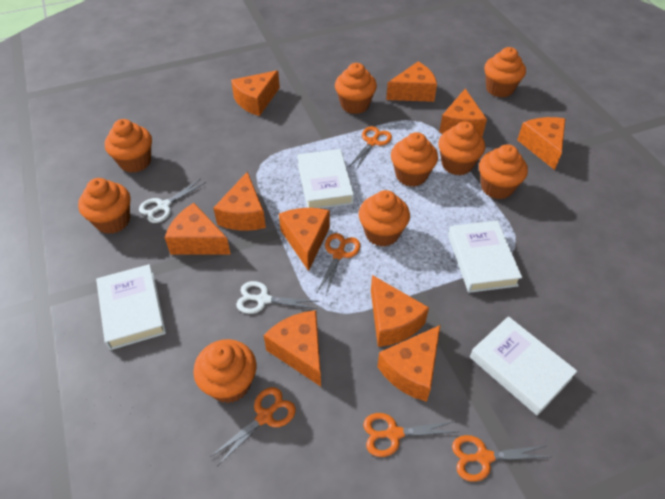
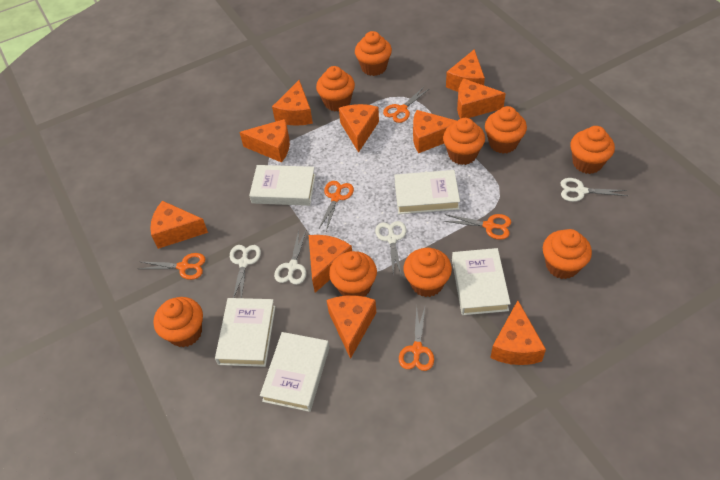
white book: 4 -> 5
white scissors: 2 -> 4

